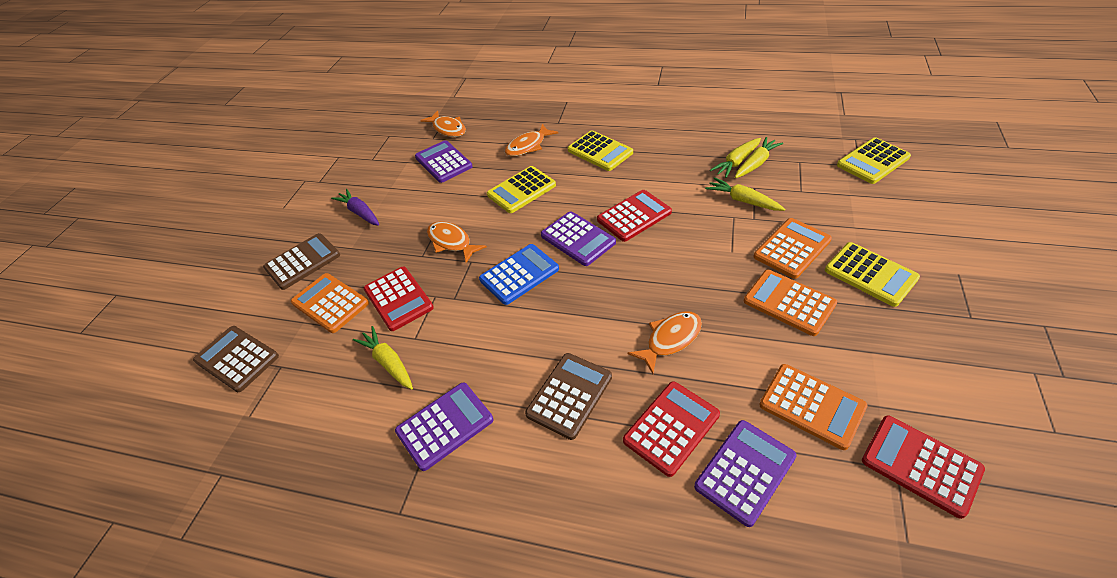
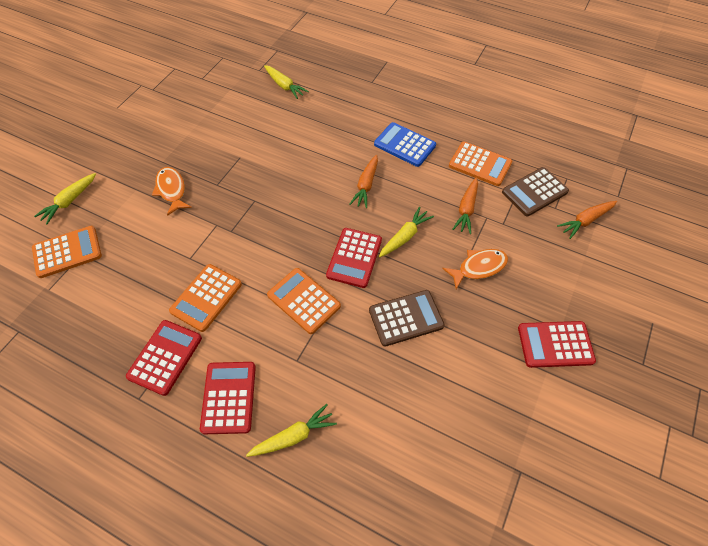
brown calculator: 3 -> 2
orange carrot: 0 -> 3
orange fish: 4 -> 2
purple calculator: 4 -> 0
purple carrot: 1 -> 0
yellow calculator: 4 -> 0

